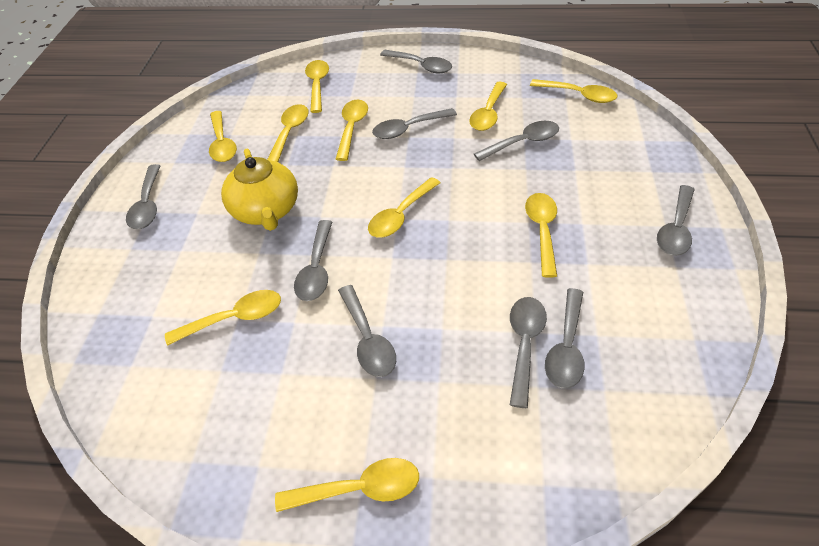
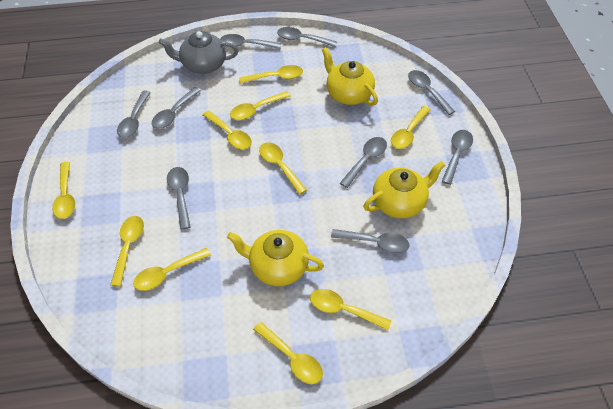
grey teapot: 0 -> 1
yellow teapot: 1 -> 3

